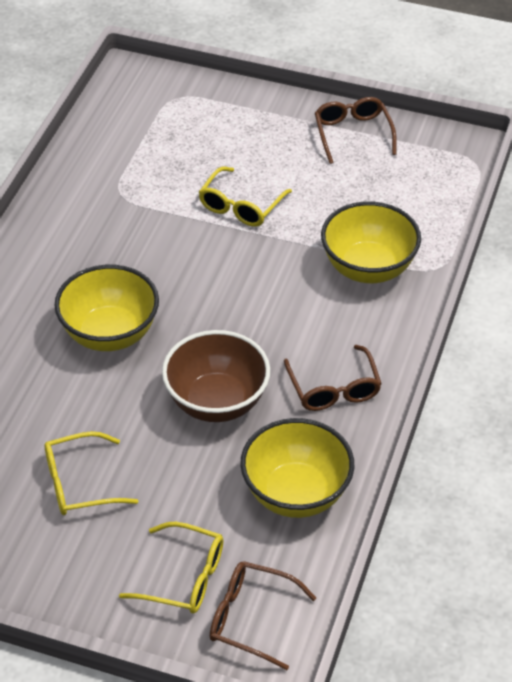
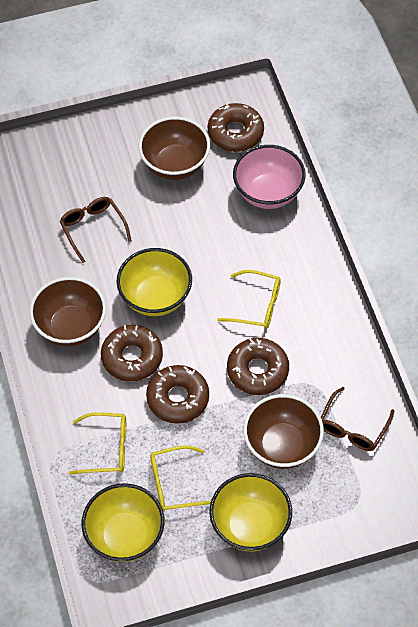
brown bowl: 1 -> 3
brown donut: 0 -> 4
brown glasses: 3 -> 2
pink bowl: 0 -> 1

